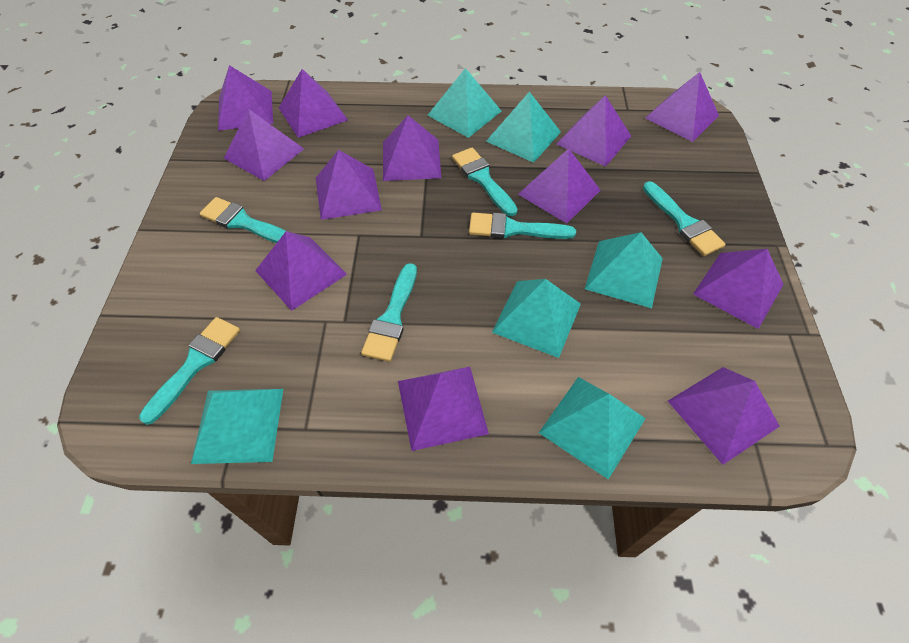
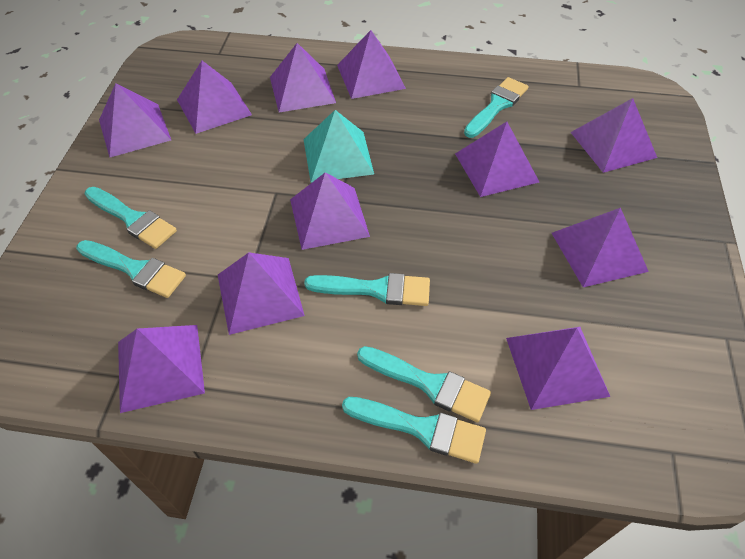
purple pyramid: 12 -> 11
turquoise pyramid: 6 -> 1

